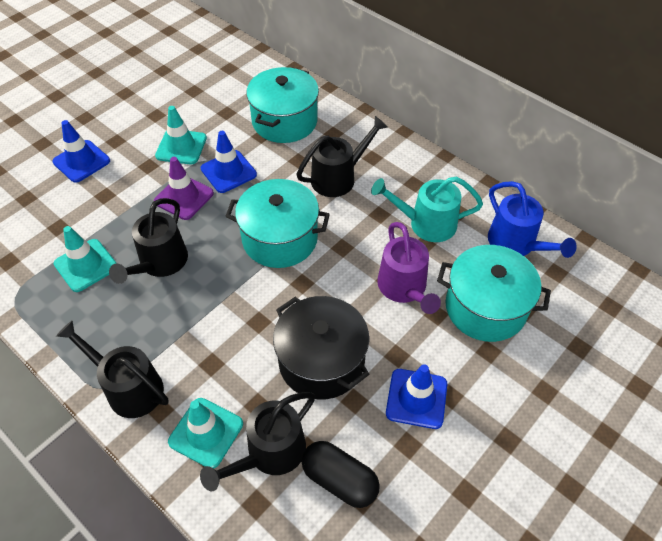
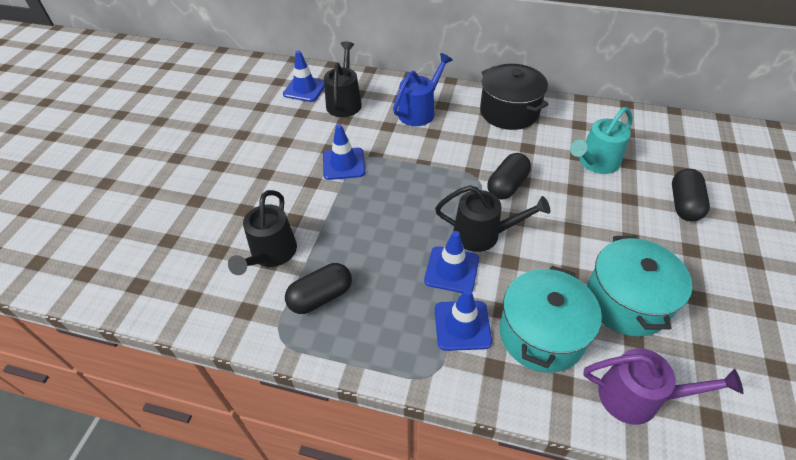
black capsule: 1 -> 3
black watering can: 4 -> 3
blue traffic cone: 3 -> 4
purple traffic cone: 1 -> 0
turquoise pot: 3 -> 2
turquoise traffic cone: 3 -> 0

